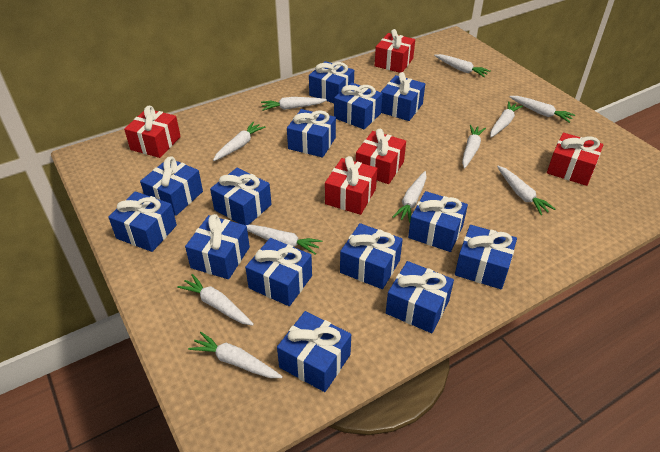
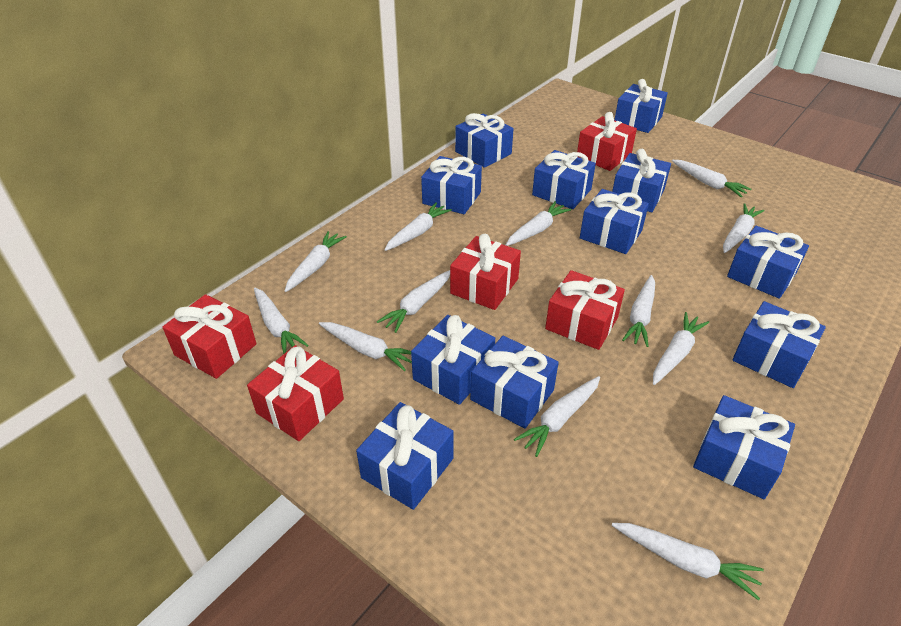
blue gift: 14 -> 12
white carrot: 11 -> 12

